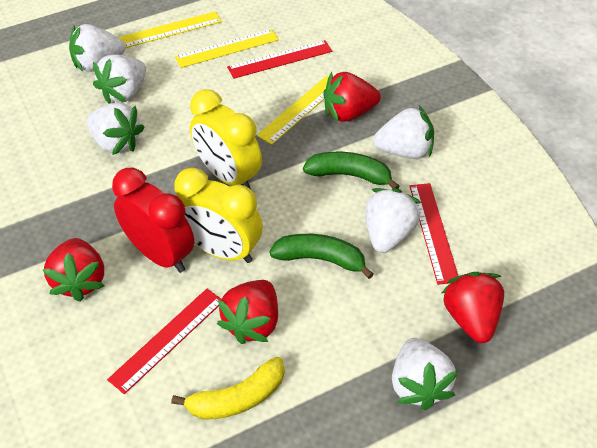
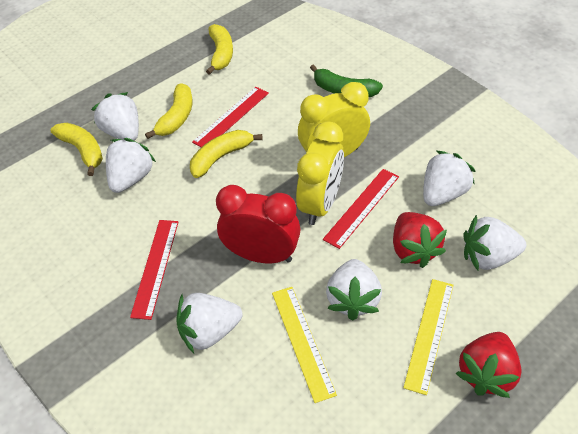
green banana: 2 -> 1
red strawberry: 4 -> 2
yellow banana: 1 -> 4
yellow ruler: 3 -> 2

